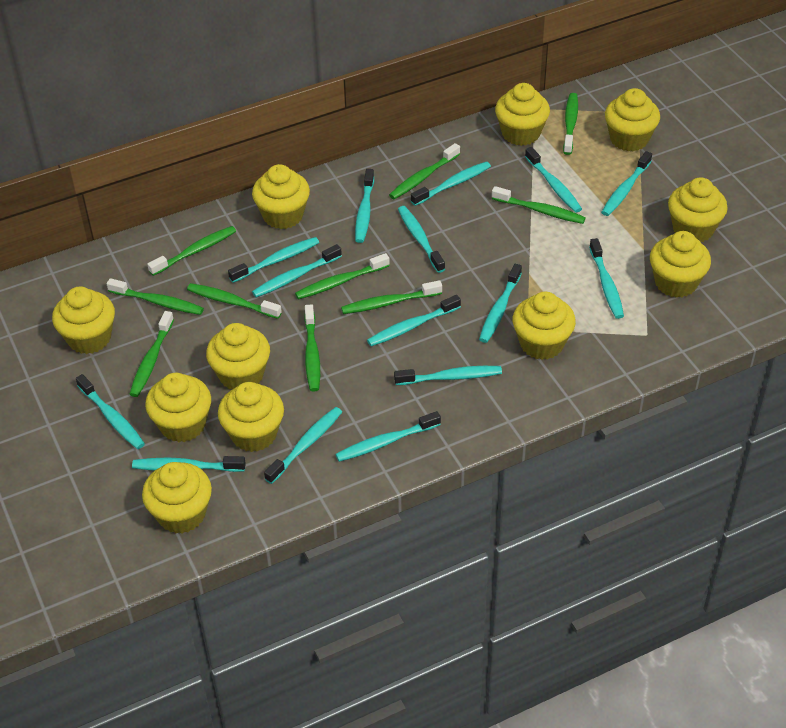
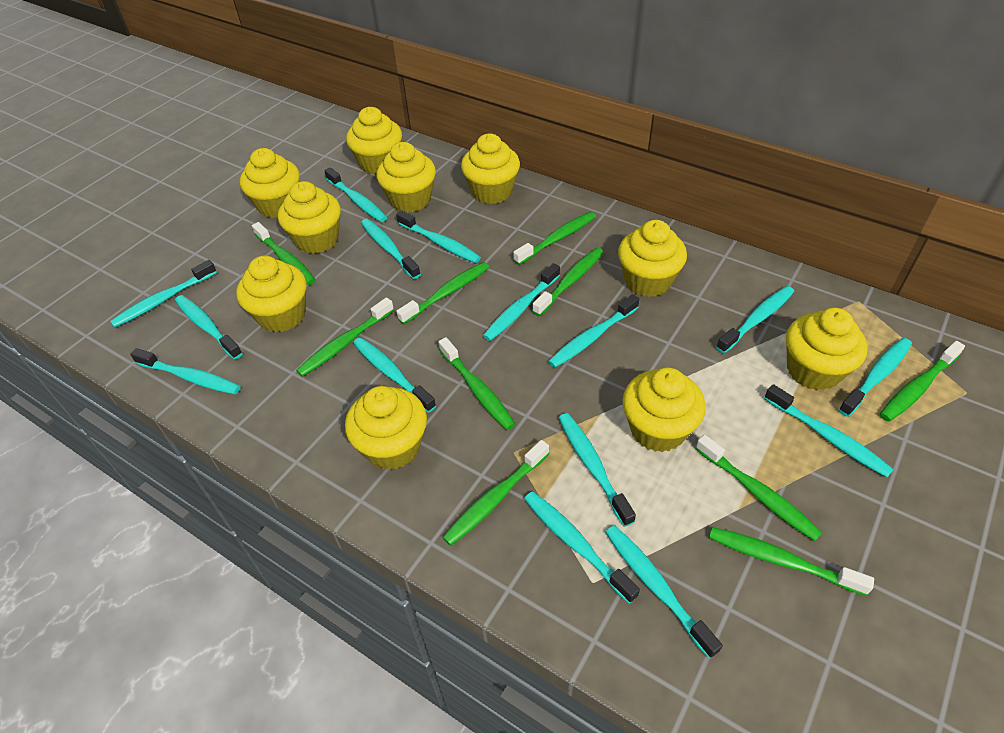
yellow cupcake: 11 -> 10

